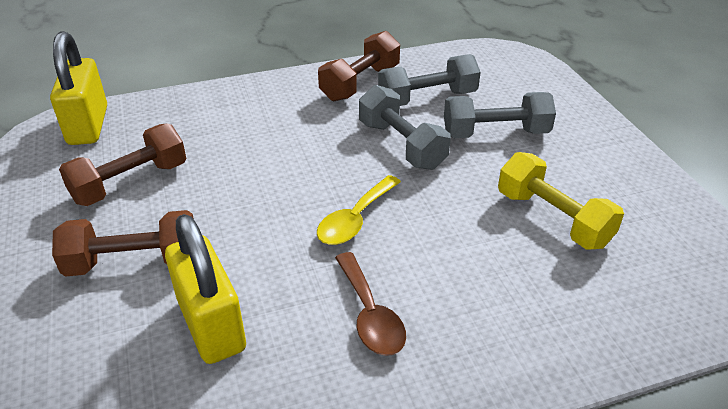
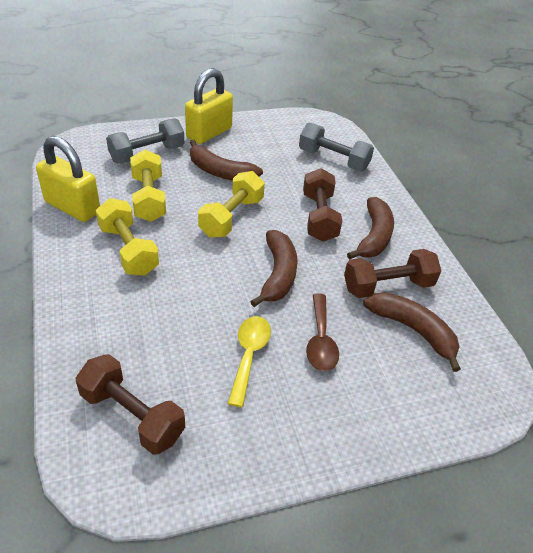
brown banana: 0 -> 4
grey dumbbell: 3 -> 2
yellow dumbbell: 1 -> 3

